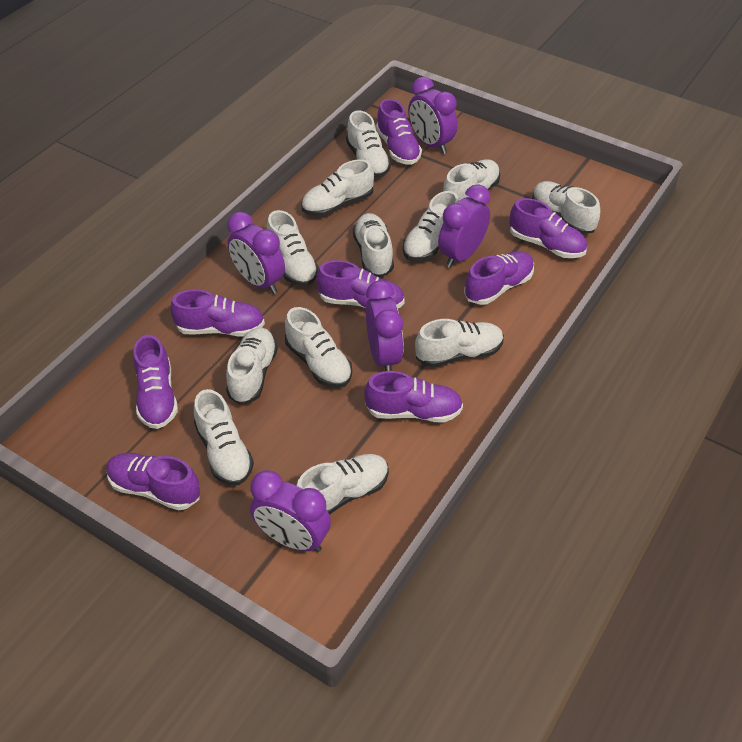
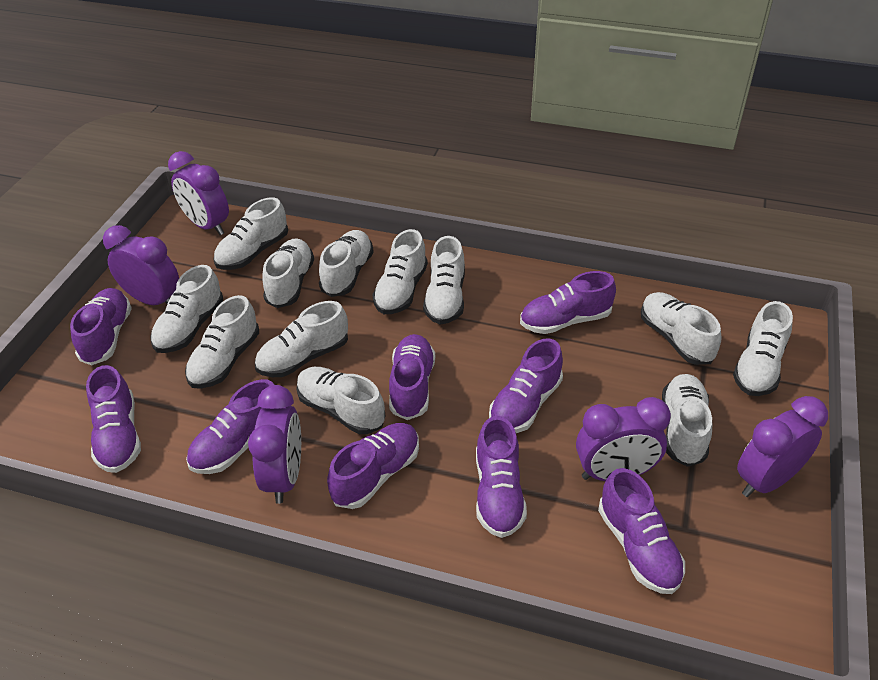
purple shoe: 8 -> 9

